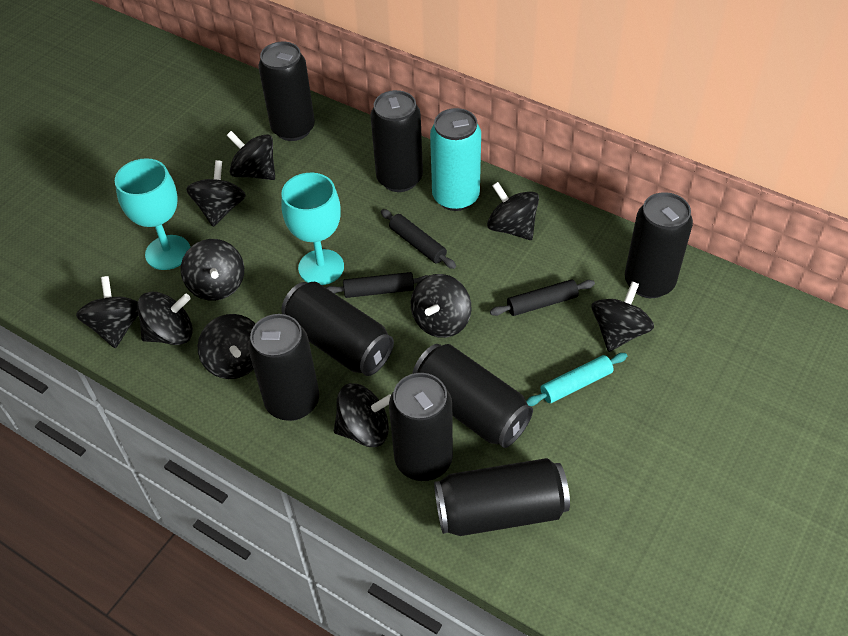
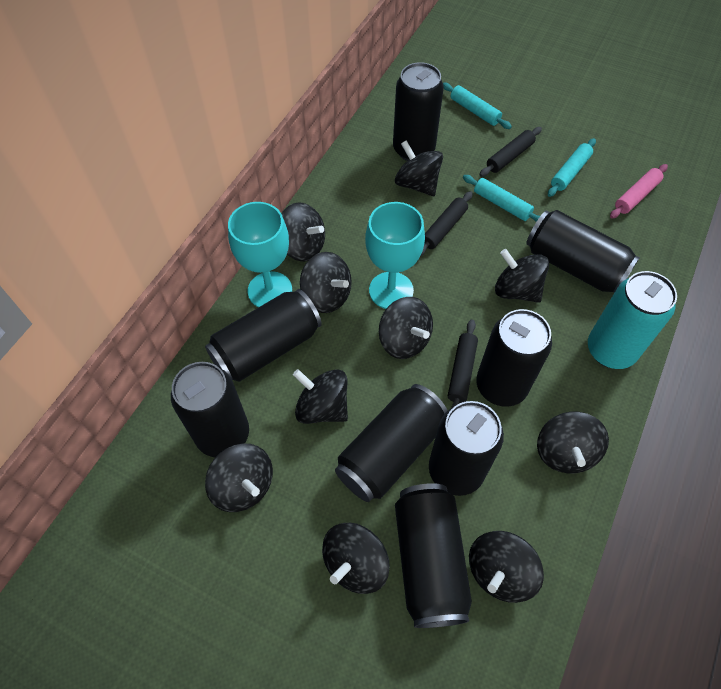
pink rolling pin: 0 -> 1
turquoise rolling pin: 1 -> 3

